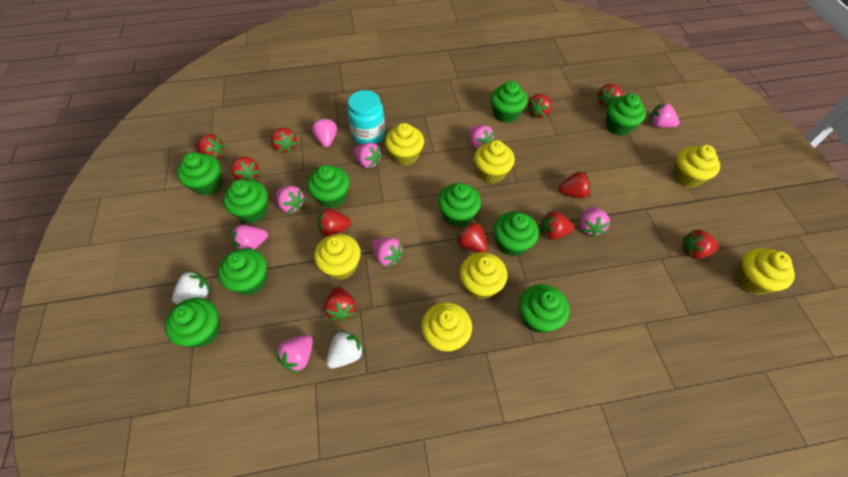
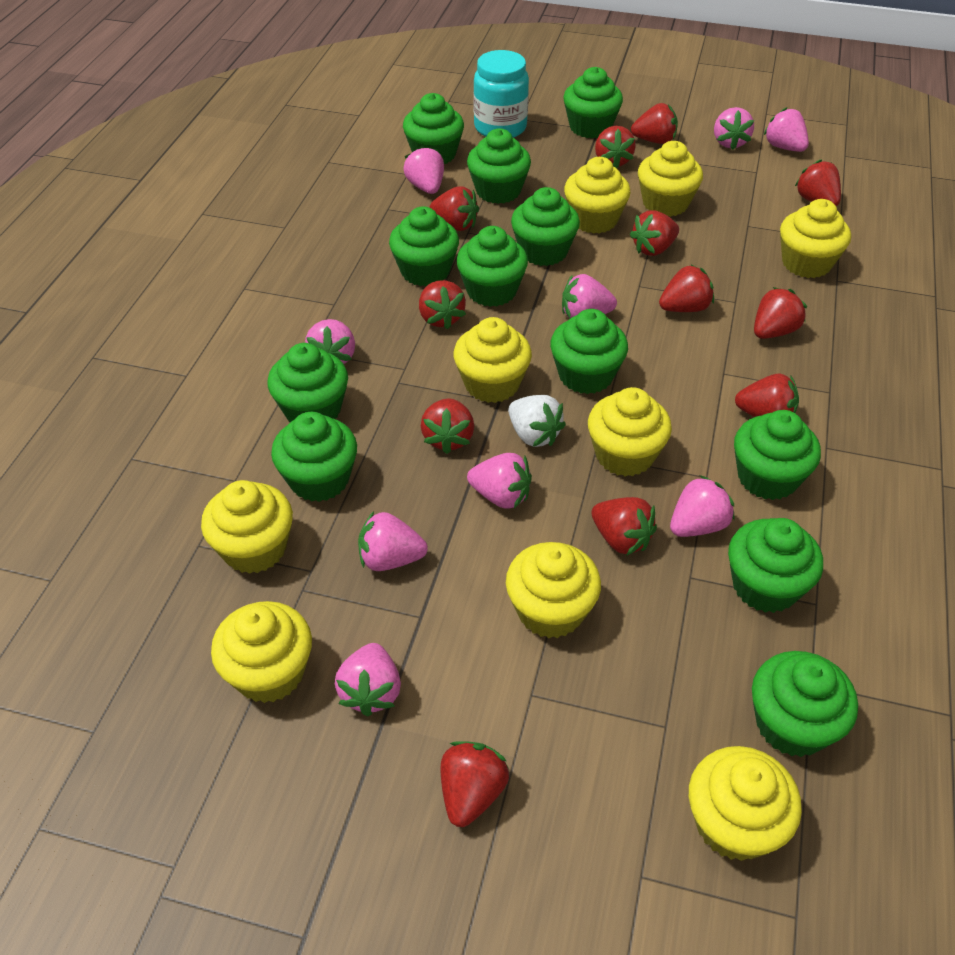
green cupcake: 10 -> 12
red strawberry: 11 -> 12
white strawberry: 2 -> 1
yellow cupcake: 7 -> 9

